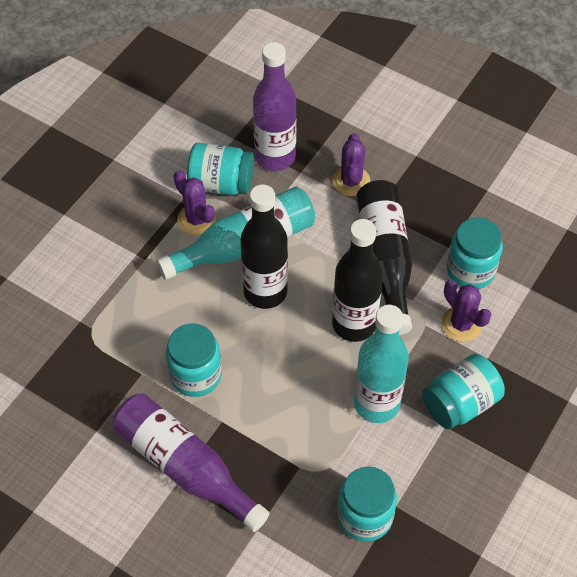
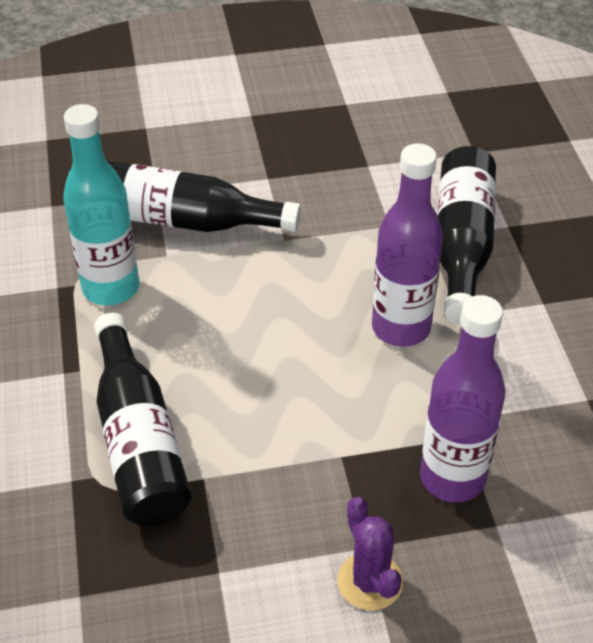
purple cactus: 3 -> 1
turquoise bottle: 2 -> 1
turquoise jar: 5 -> 0

